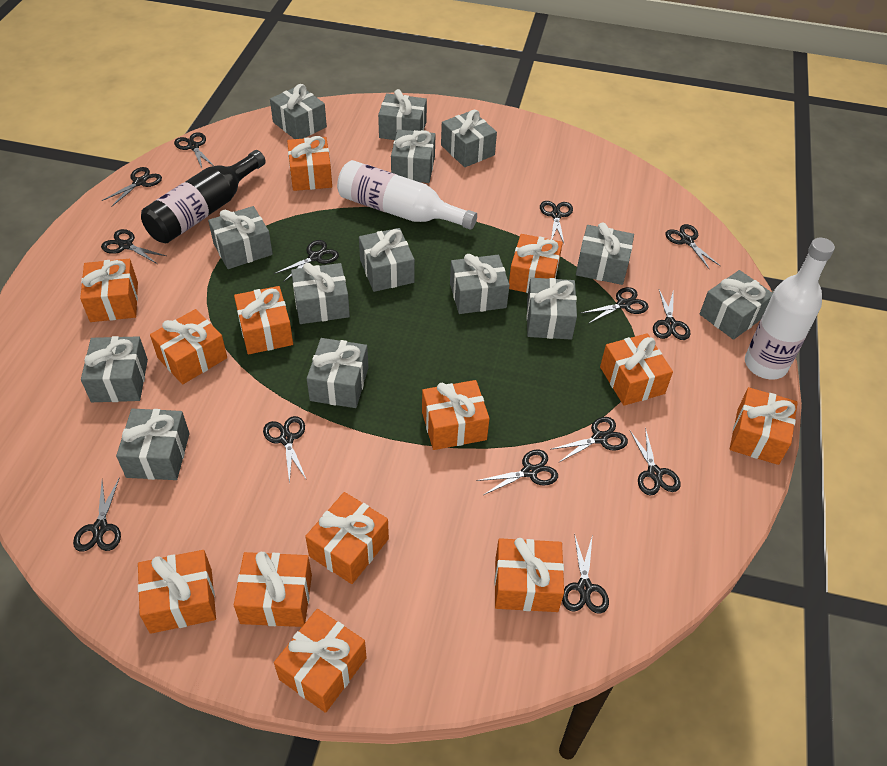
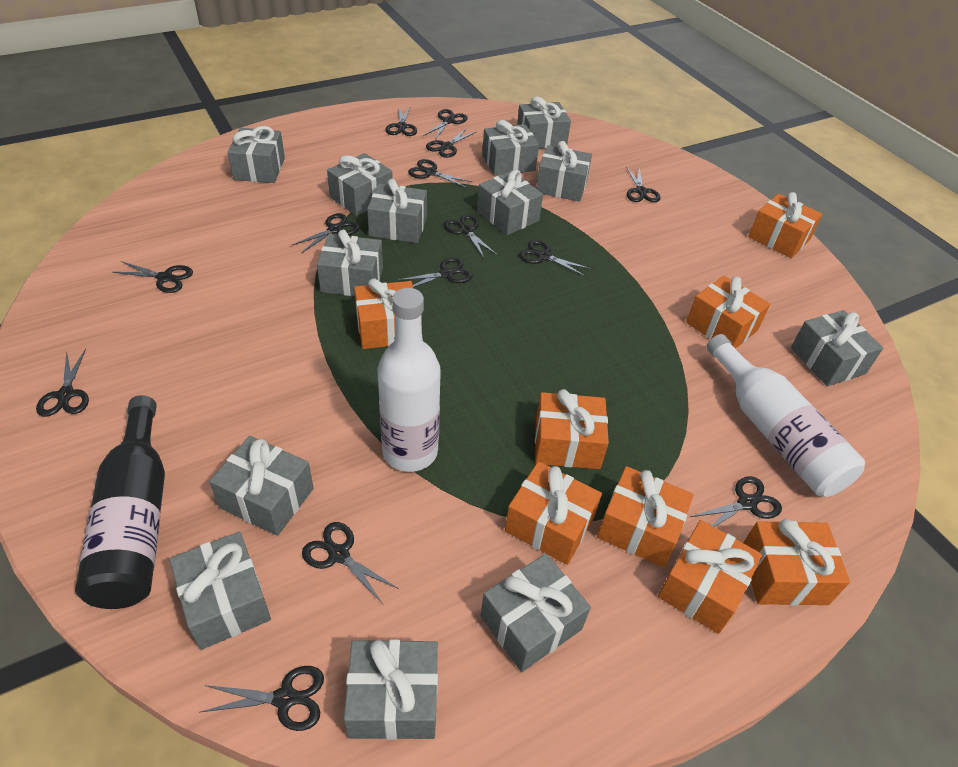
grey gift: 14 -> 13
orange gift: 13 -> 8

